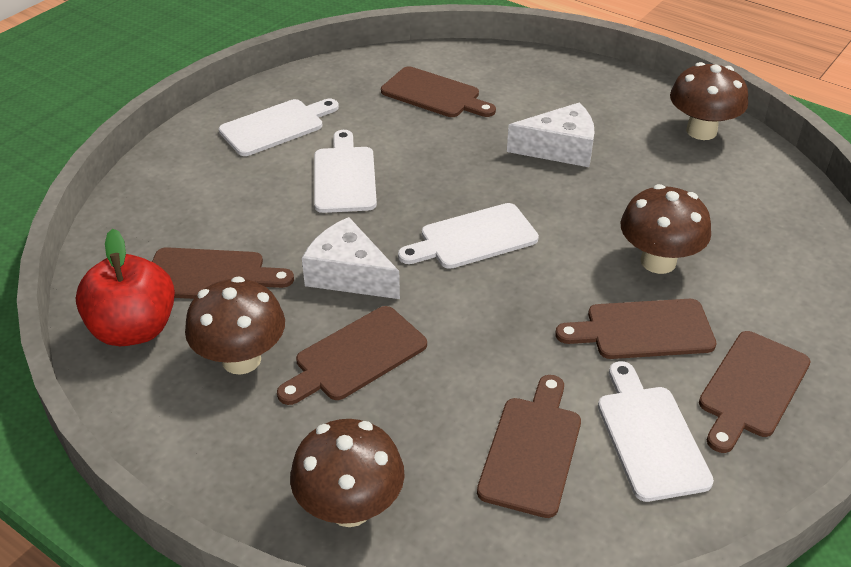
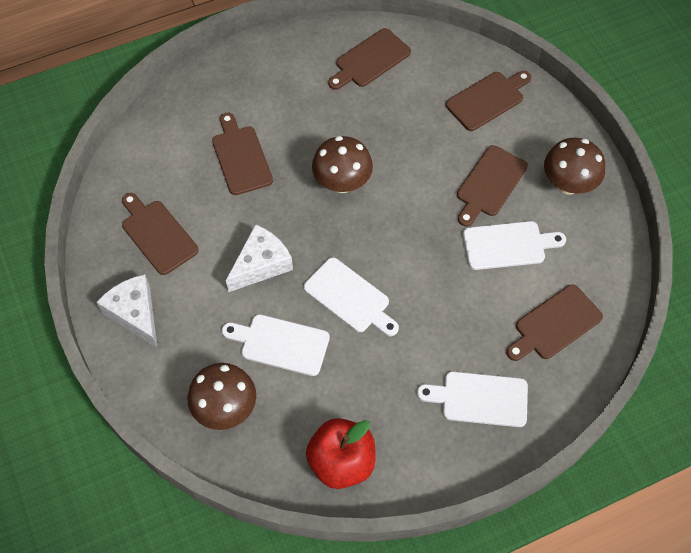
brown mushroom: 4 -> 3

